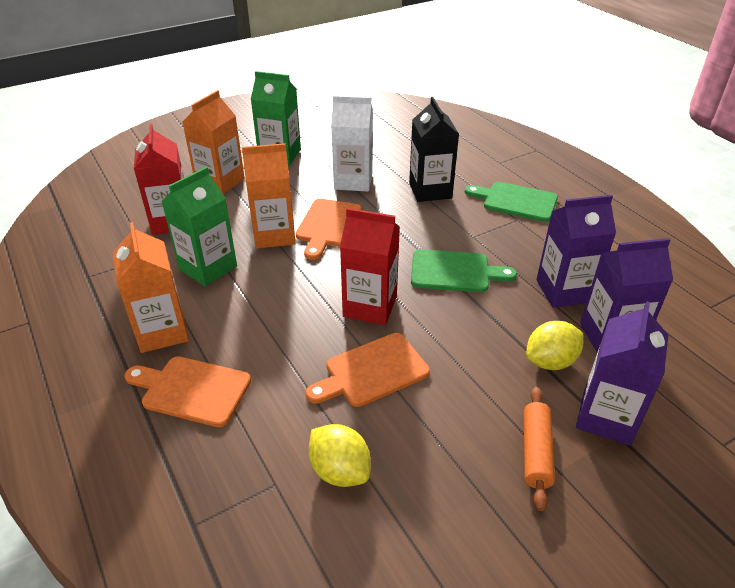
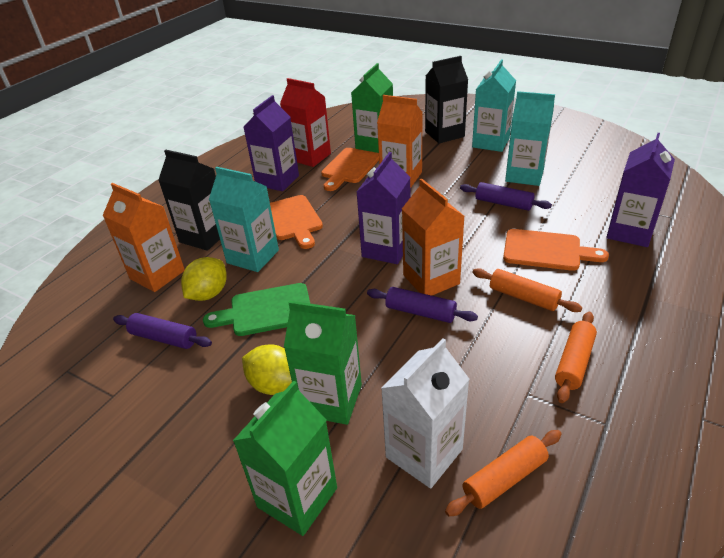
black carton: 1 -> 2
green carton: 2 -> 3
green cutting board: 2 -> 1
orange rolling pin: 1 -> 3
purple rolling pin: 0 -> 3
red carton: 2 -> 1
turquoise carton: 0 -> 3

